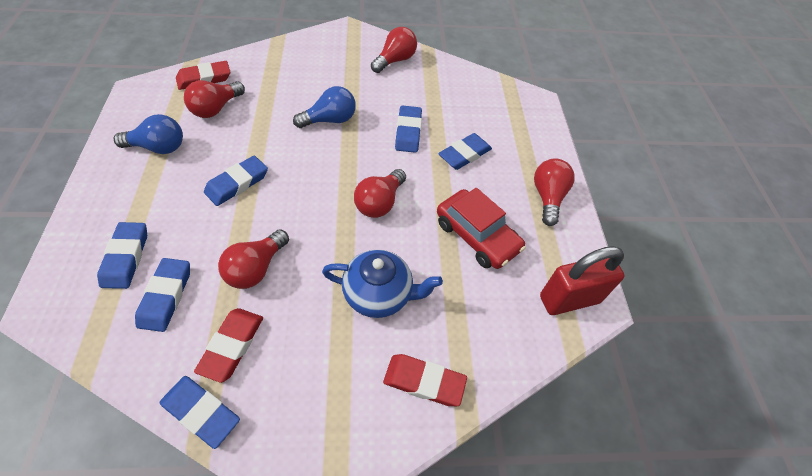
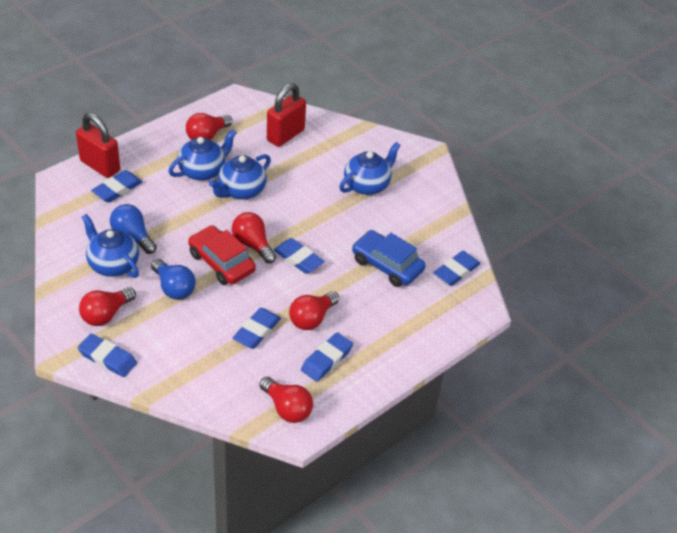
blue car: 0 -> 1
blue teapot: 1 -> 4
red eraser: 3 -> 0
red padlock: 1 -> 2

